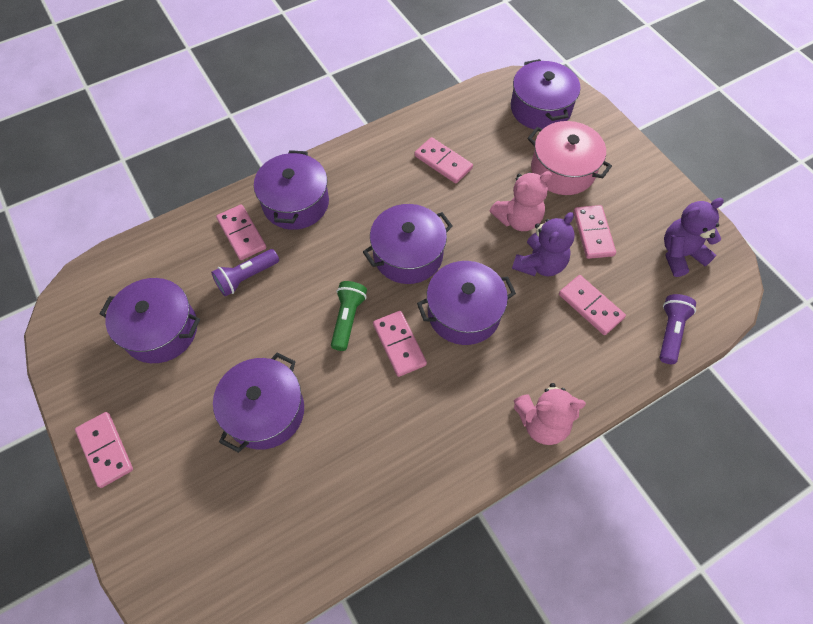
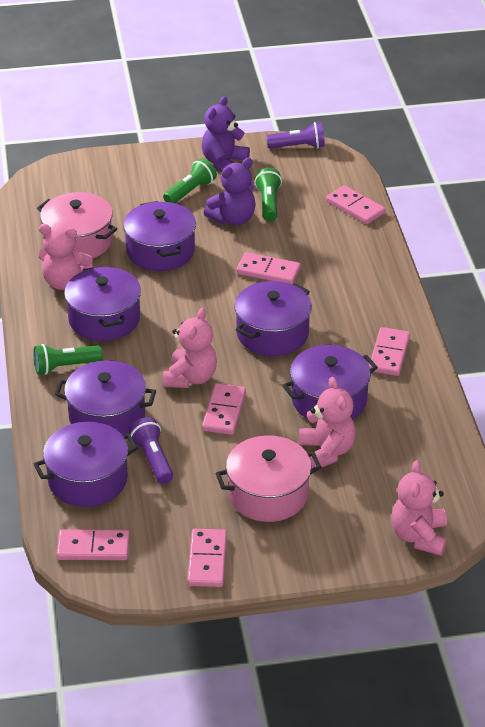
green flashlight: 1 -> 3
pink pot: 1 -> 2
pink teddy bear: 2 -> 4

